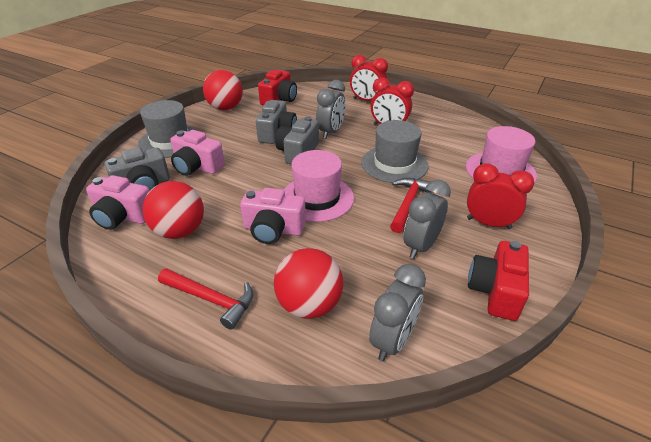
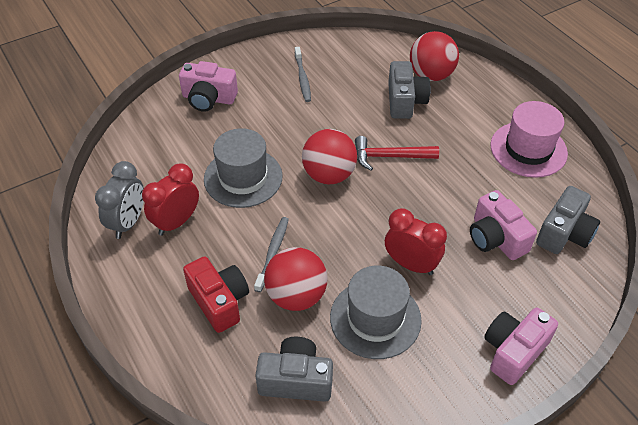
grey clock: 3 -> 1
grey toothbrush: 0 -> 2
pink hat: 2 -> 1
red camera: 2 -> 1
red clock: 3 -> 2
red hammer: 2 -> 1

